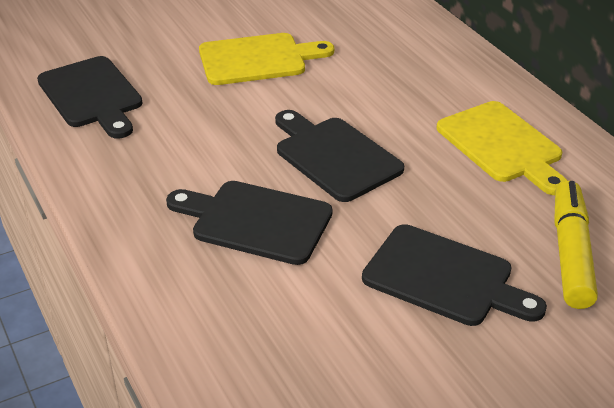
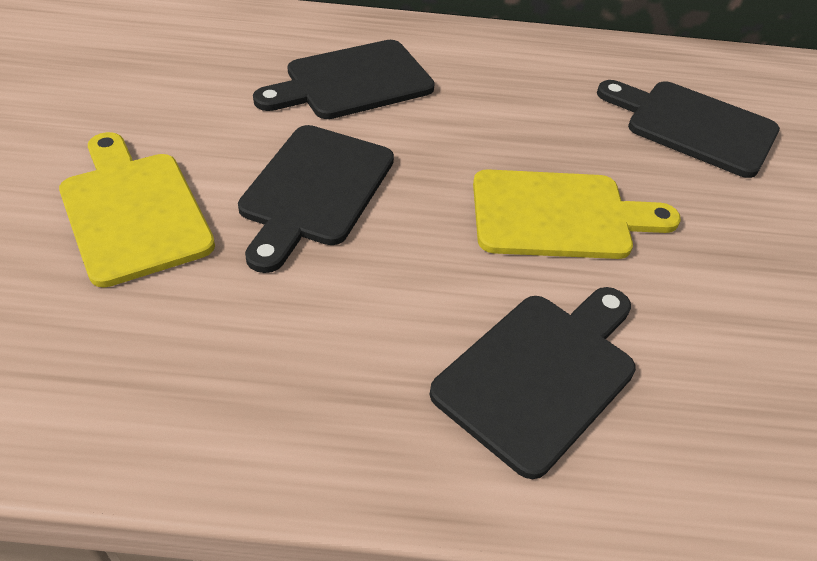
yellow marker: 1 -> 0

